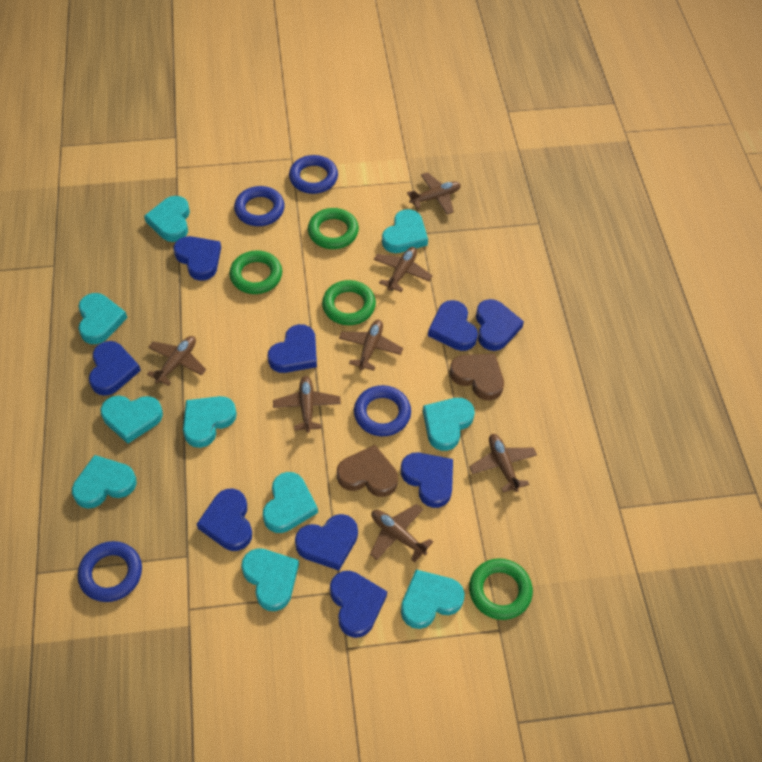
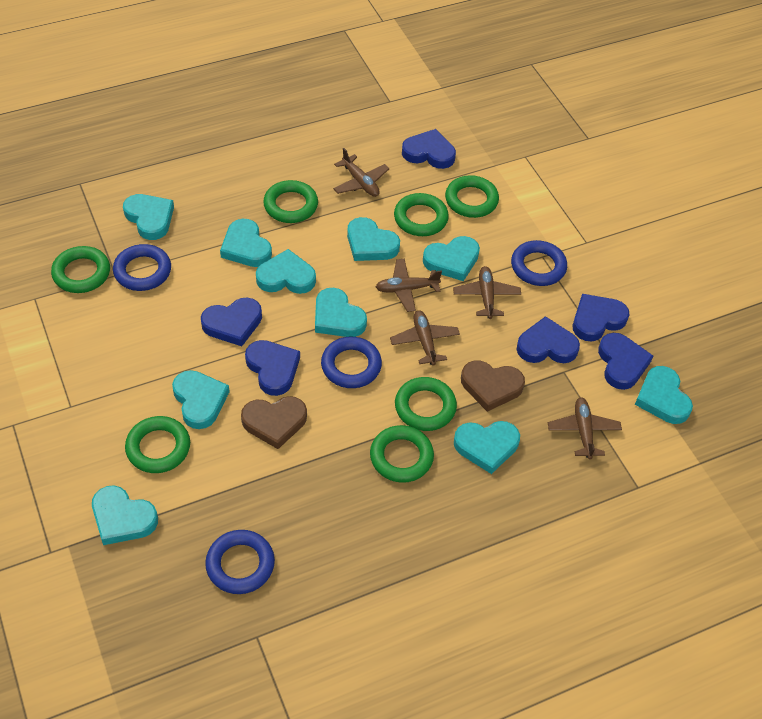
blue heart: 9 -> 6
brown plane: 7 -> 5
green ring: 4 -> 7

